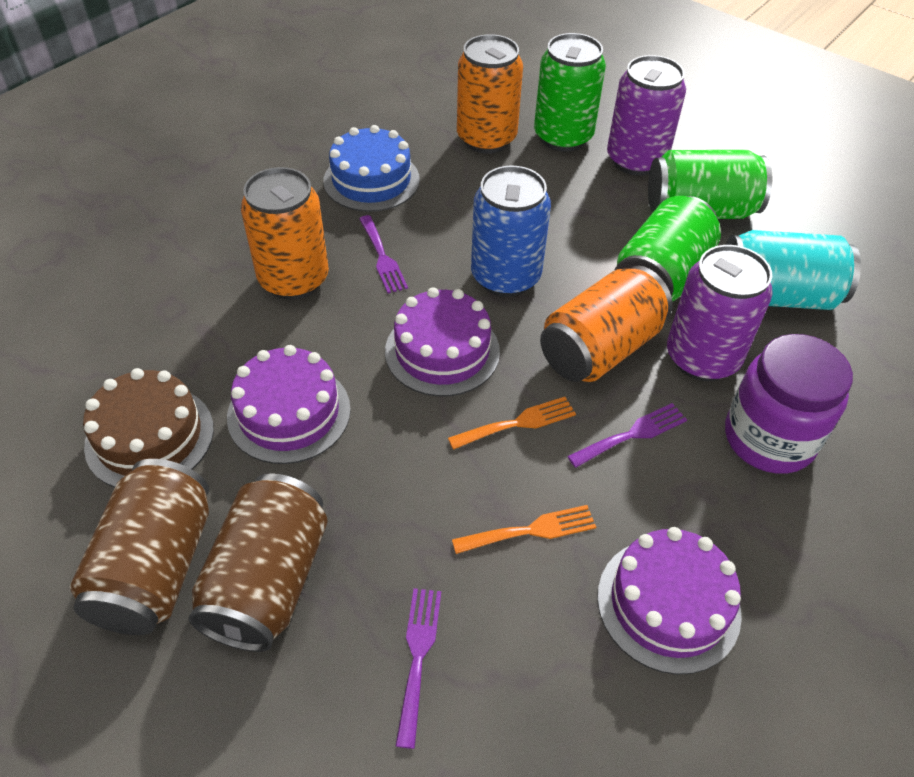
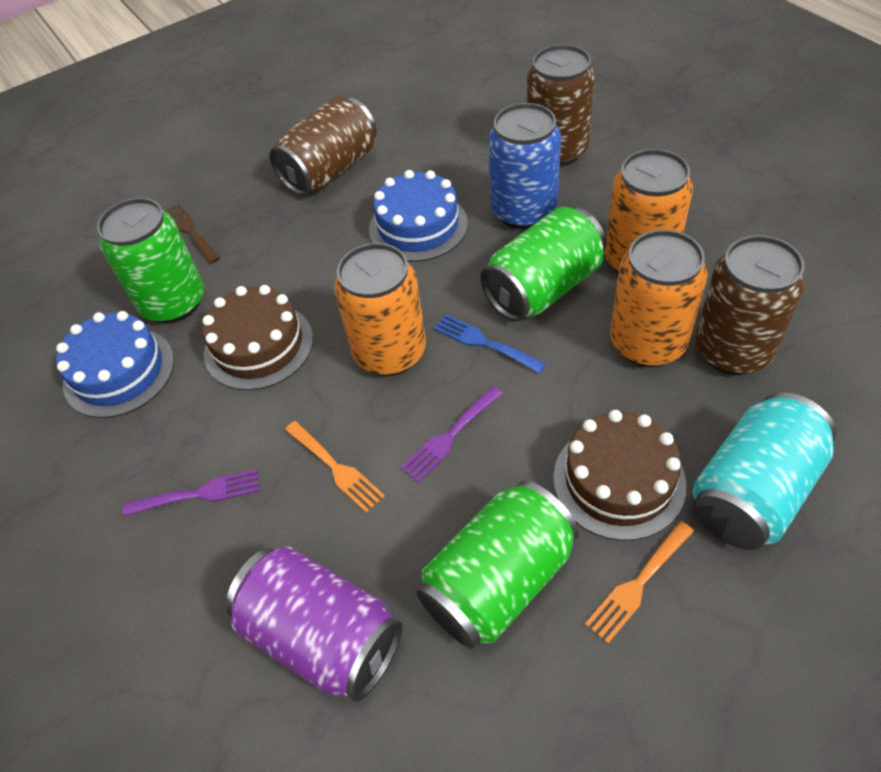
blue cake: 1 -> 2
blue fork: 0 -> 1
brown cake: 1 -> 2
brown can: 2 -> 3
brown fork: 0 -> 1
purple cake: 3 -> 0
purple can: 2 -> 1
purple fork: 3 -> 2
purple jar: 1 -> 0

